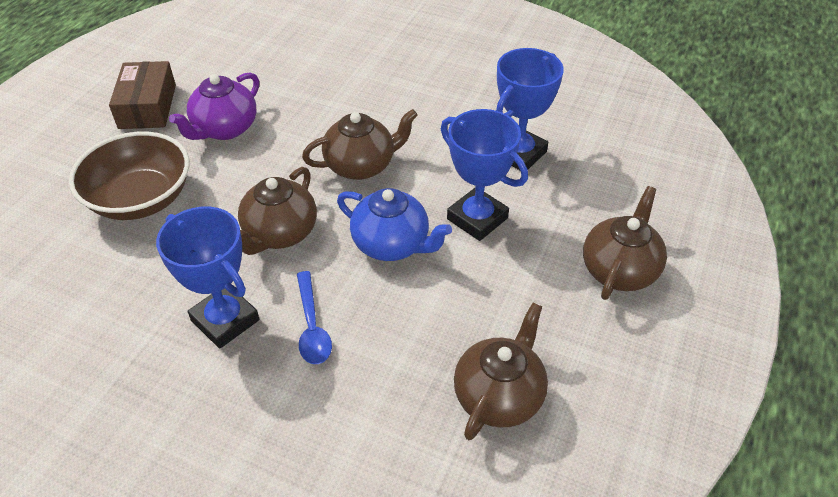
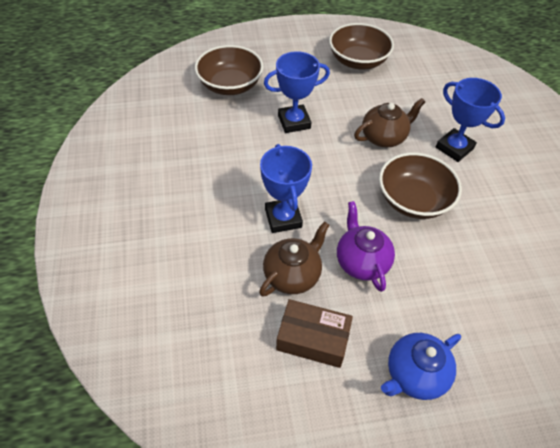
blue spoon: 1 -> 0
brown bowl: 1 -> 3
brown teapot: 4 -> 2

